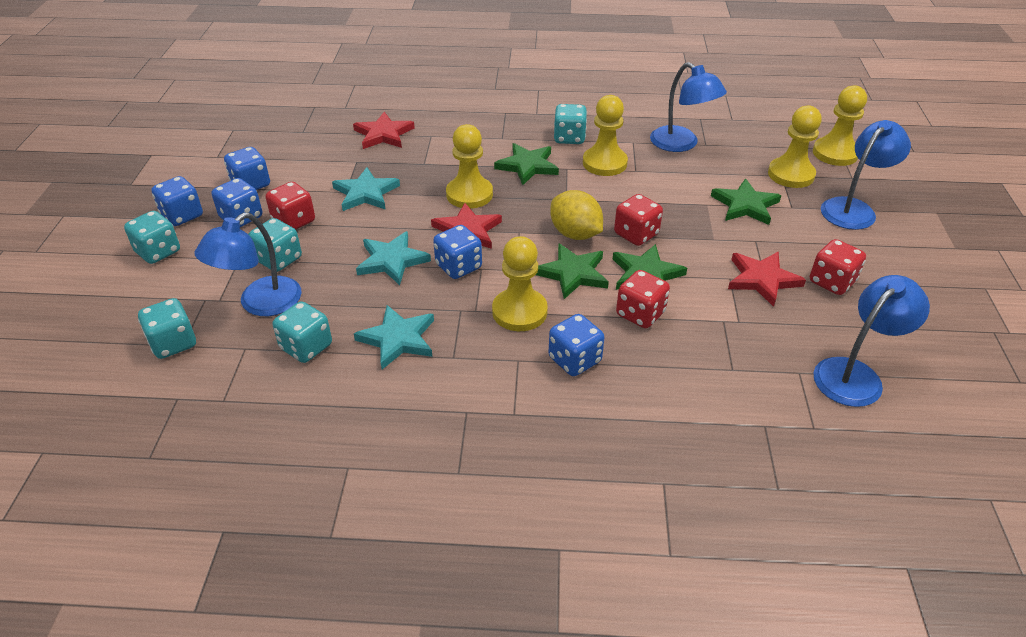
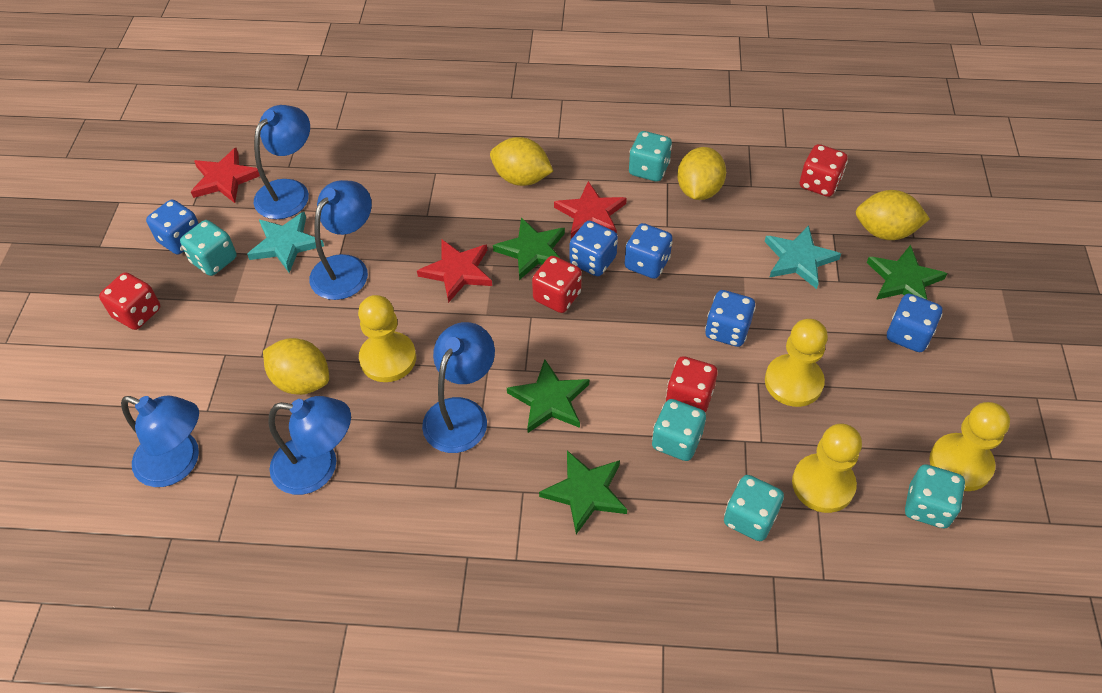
blue lamp: 4 -> 5
turquoise star: 3 -> 2
yellow lemon: 1 -> 4
yellow pawn: 5 -> 4

